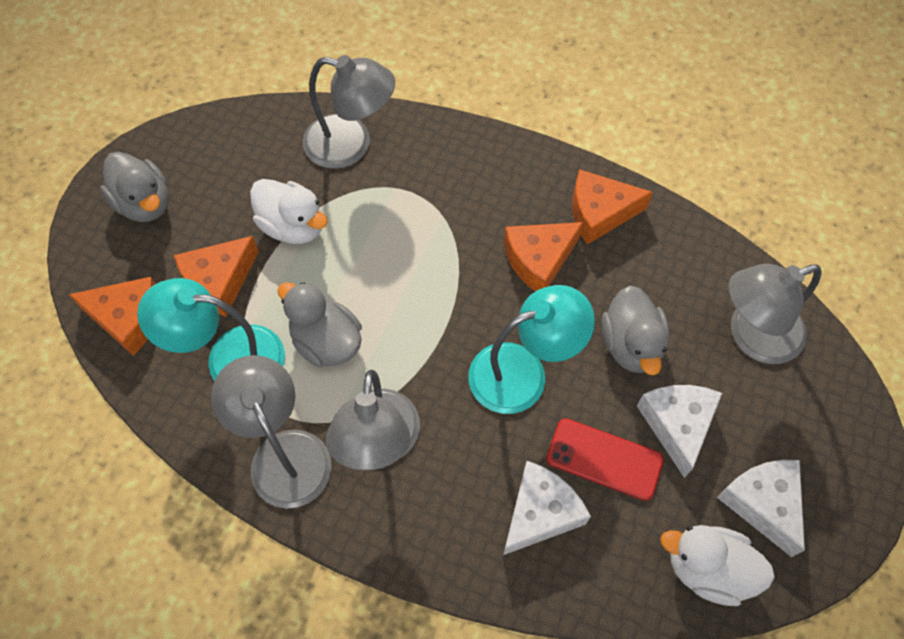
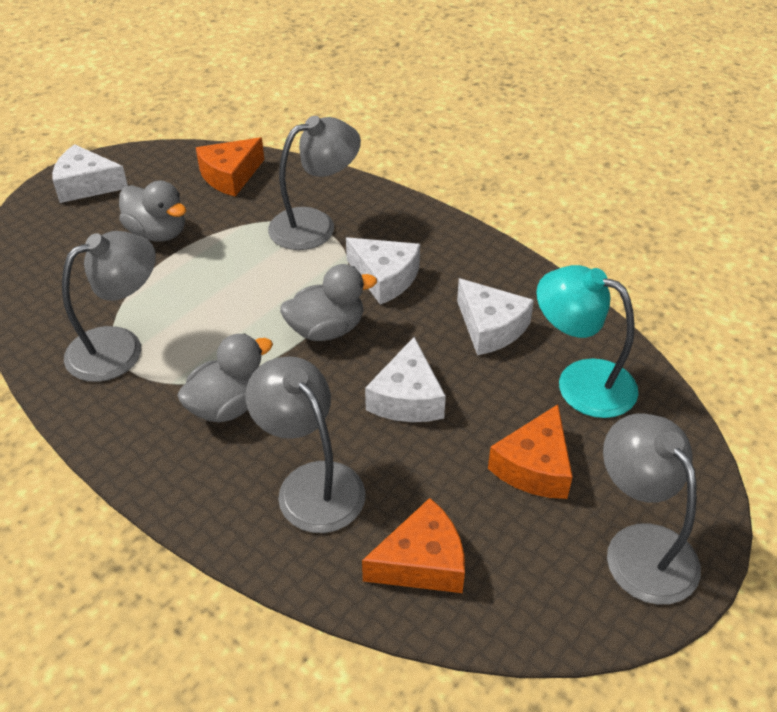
orange cheese: 4 -> 3
red phone: 1 -> 0
turquoise lamp: 2 -> 1
white cheese: 3 -> 4
white duck: 2 -> 0

